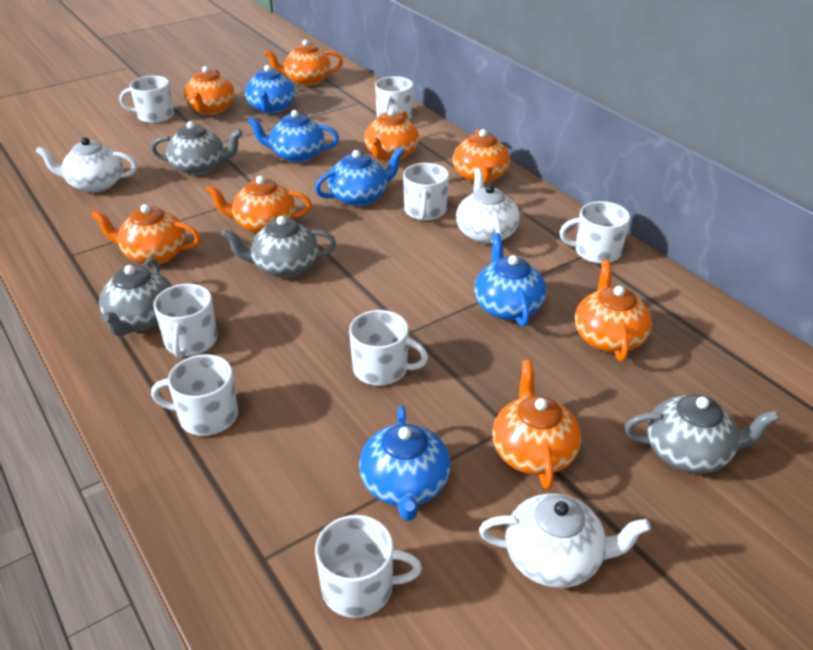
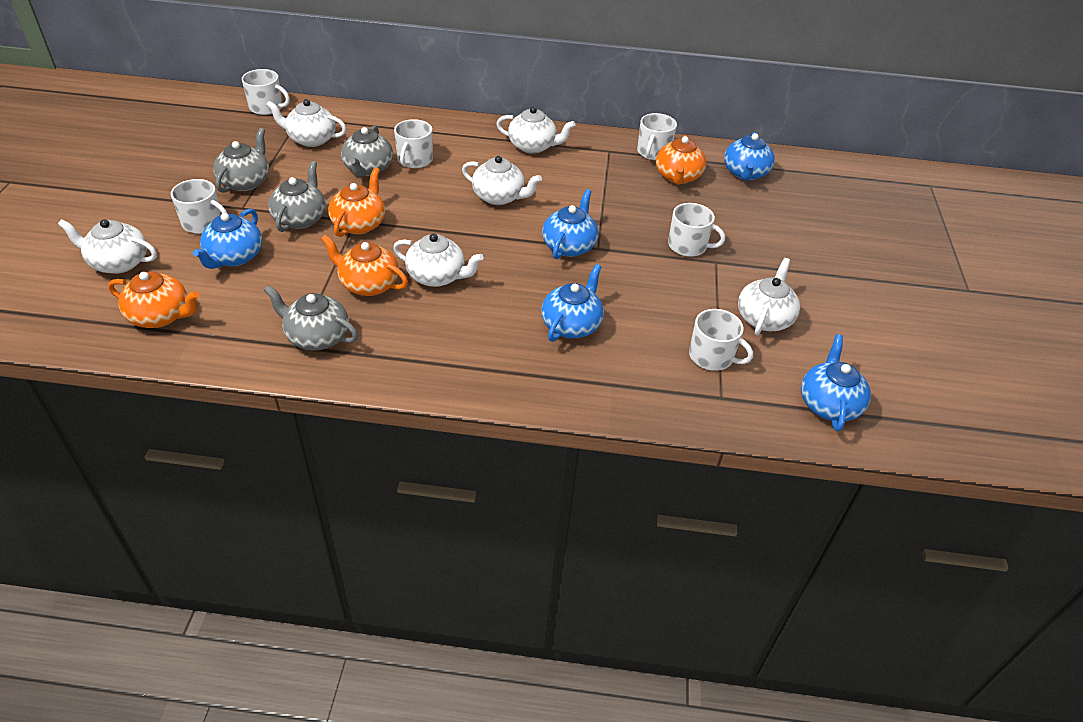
orange teapot: 8 -> 4
white mug: 8 -> 6
white teapot: 3 -> 6

